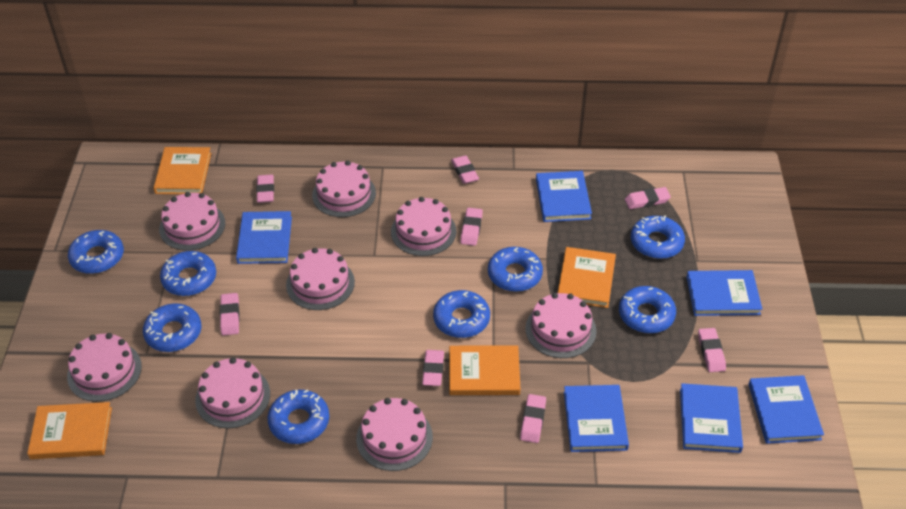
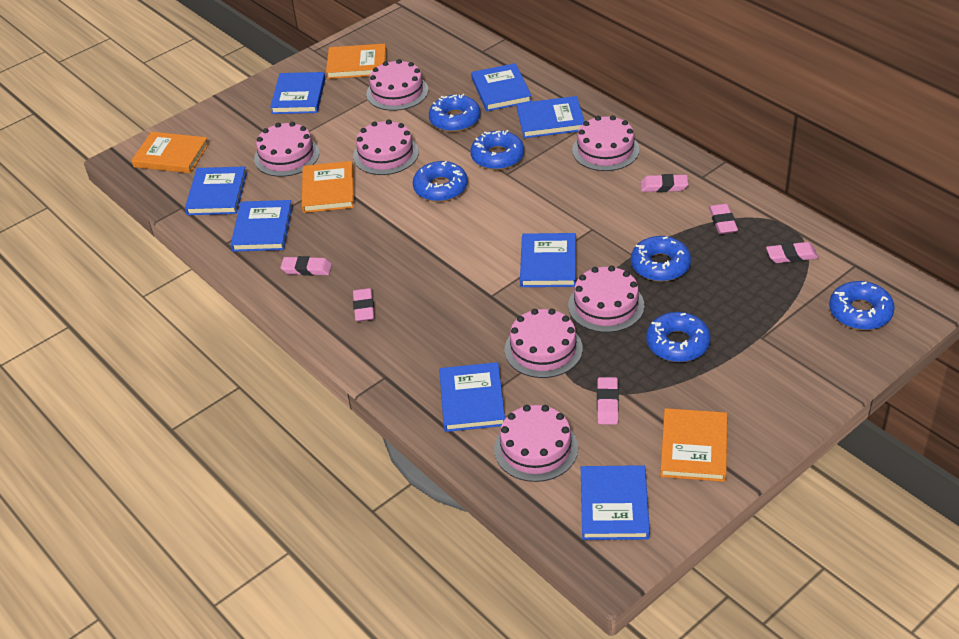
blue book: 6 -> 8
blue donut: 8 -> 6
pink cake: 8 -> 7
pink eraser: 8 -> 6

